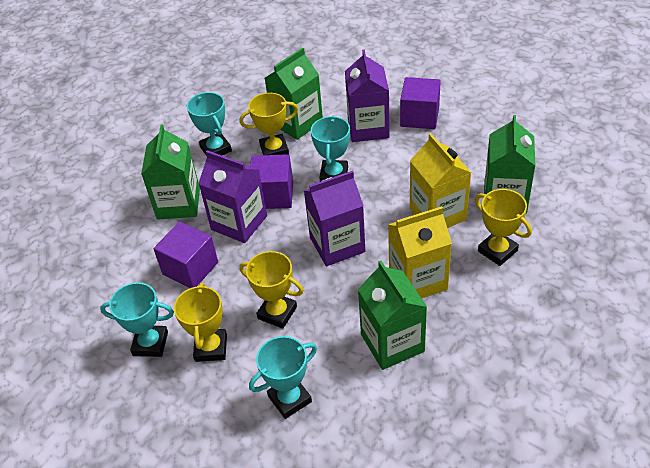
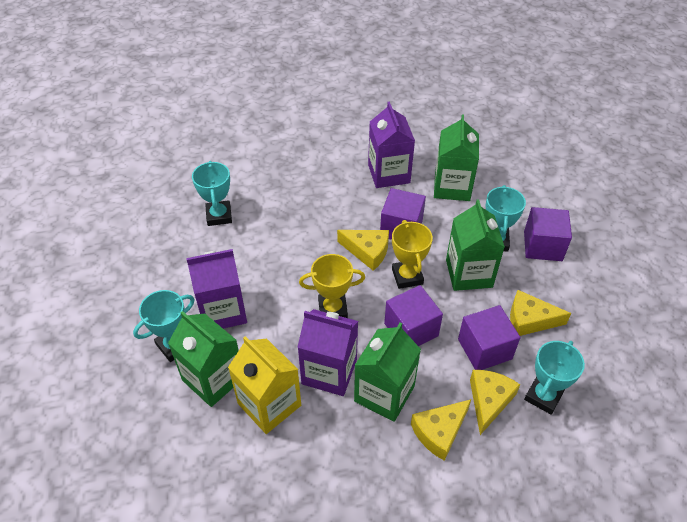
purple cube: 3 -> 4
yellow carton: 2 -> 1
yellow cheese: 0 -> 4
yellow trophy: 4 -> 2

